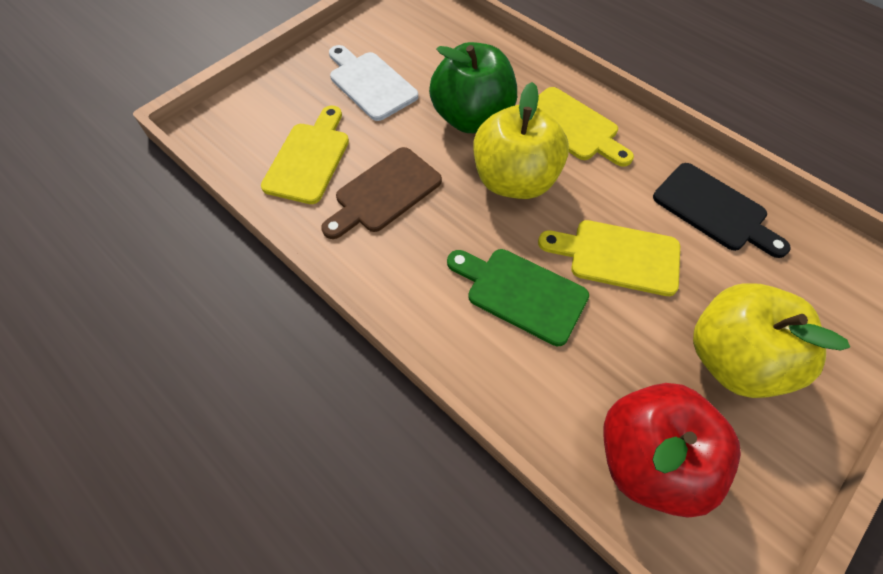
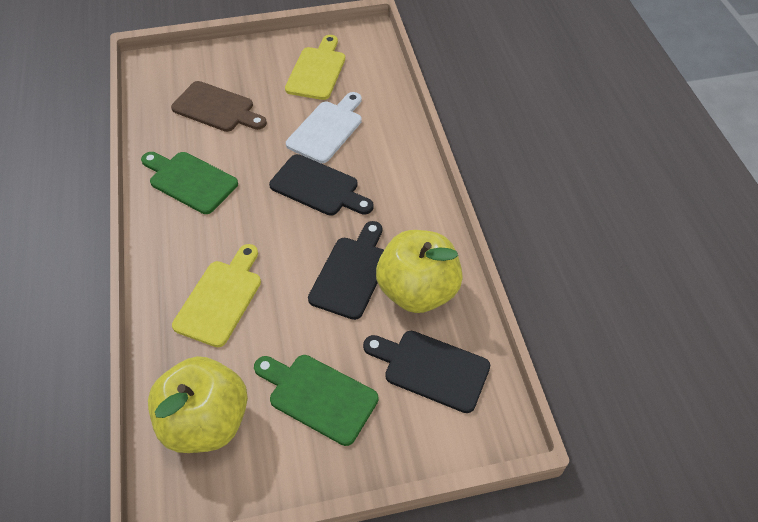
black cutting board: 1 -> 3
green apple: 1 -> 0
green cutting board: 1 -> 2
red apple: 1 -> 0
yellow cutting board: 3 -> 2

